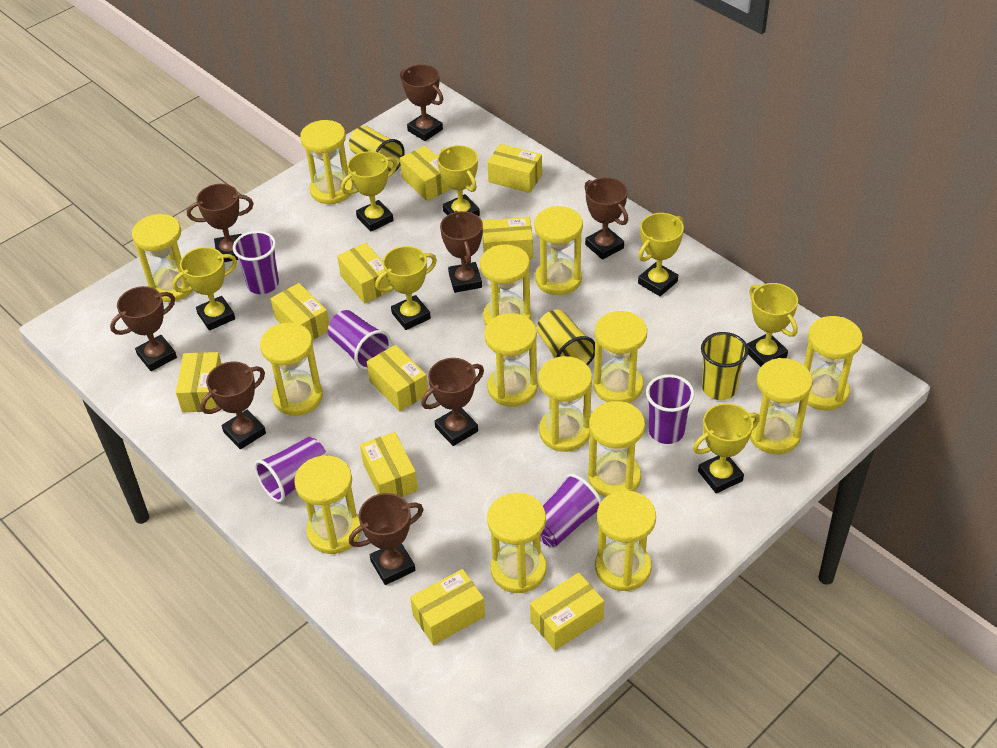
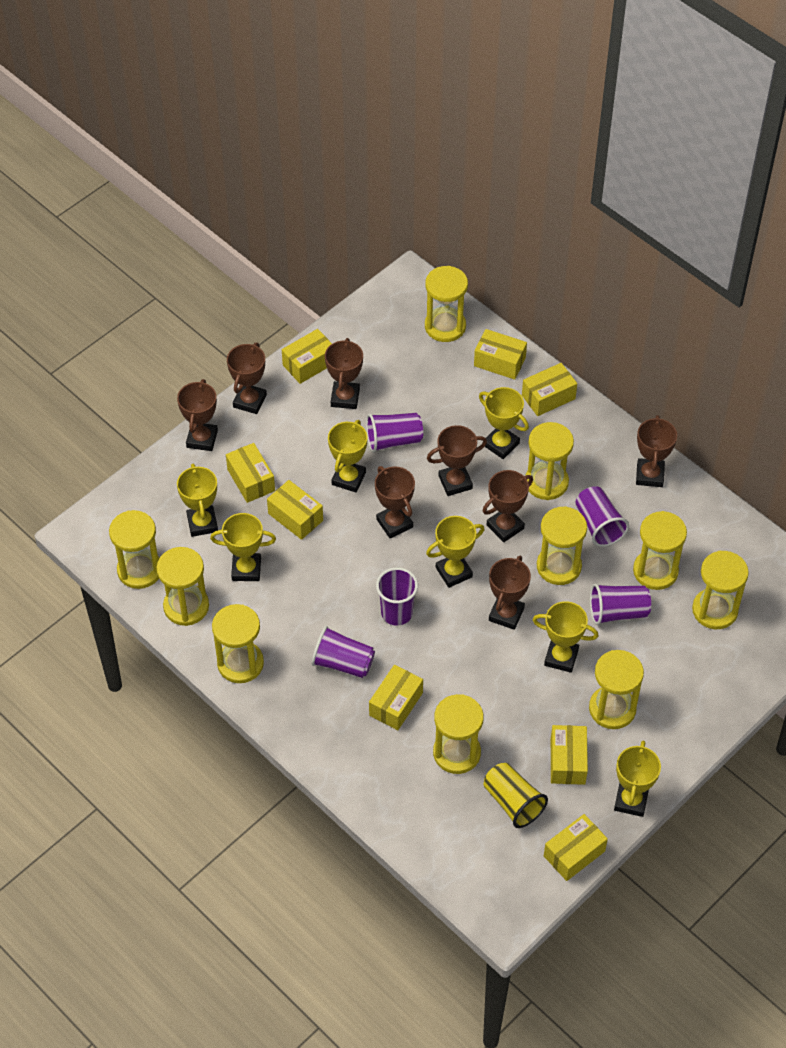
yellow box: 10 -> 8
yellow cup: 3 -> 1
yellow hourglass: 14 -> 10

